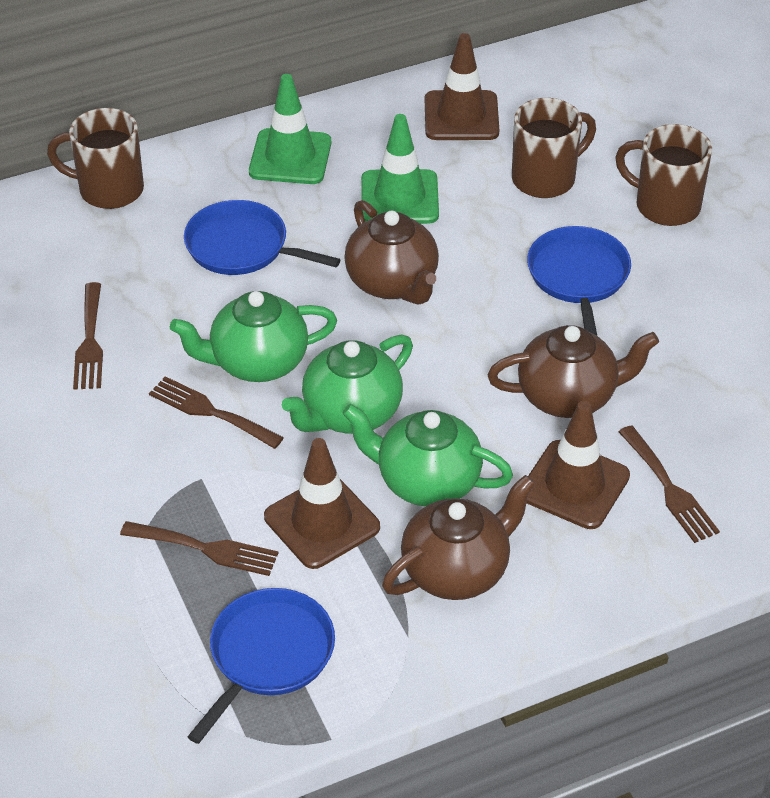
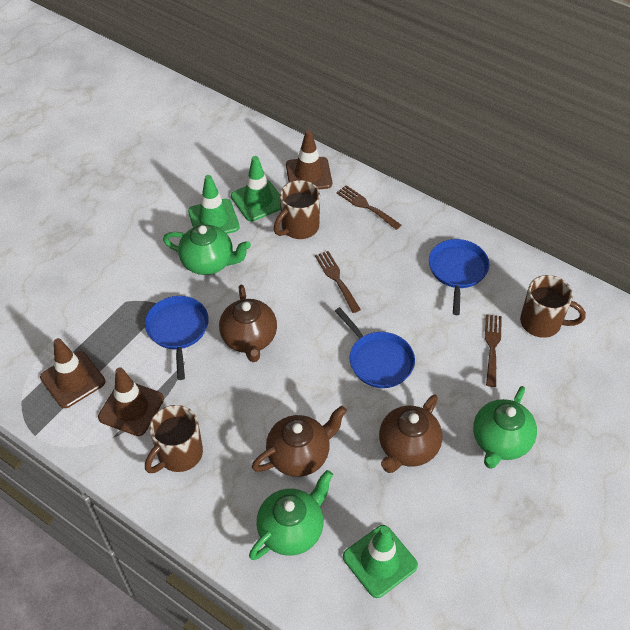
brown fork: 4 -> 3
green traffic cone: 2 -> 3

